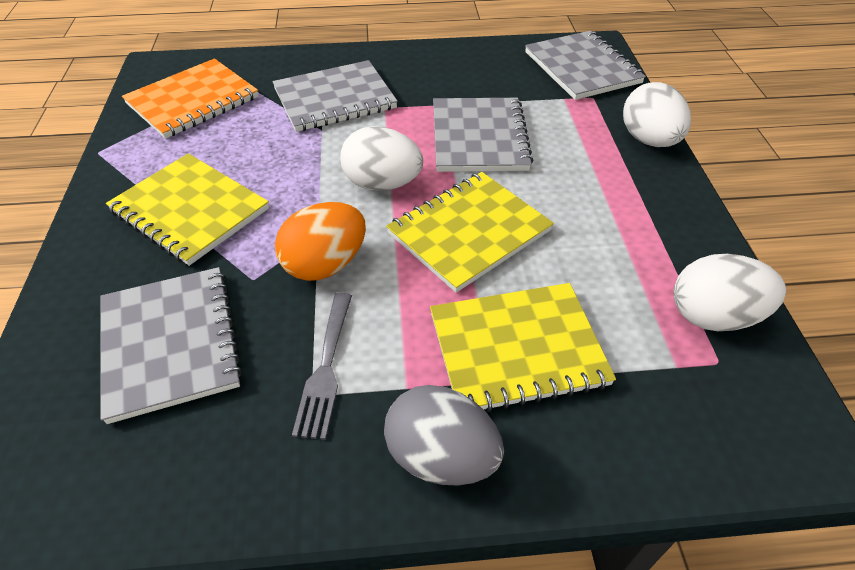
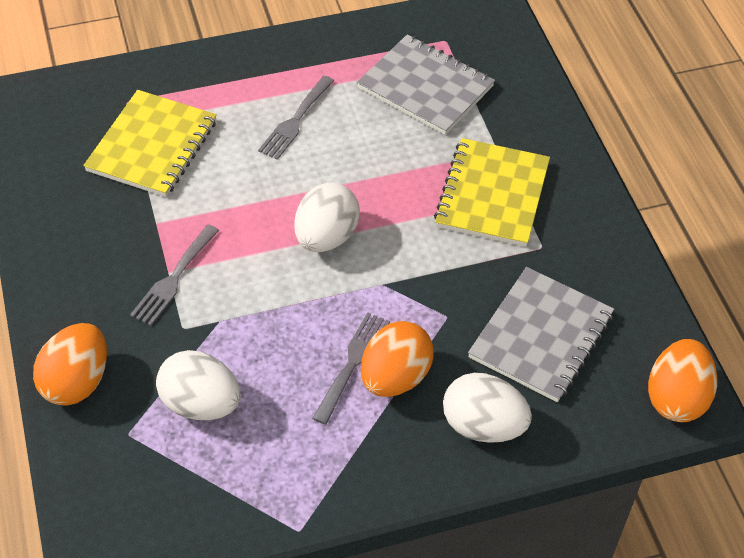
grey egg: 1 -> 0
grey fork: 1 -> 3
grey notebook: 4 -> 2
orange egg: 1 -> 3
orange notebook: 1 -> 0
yellow notebook: 3 -> 2

